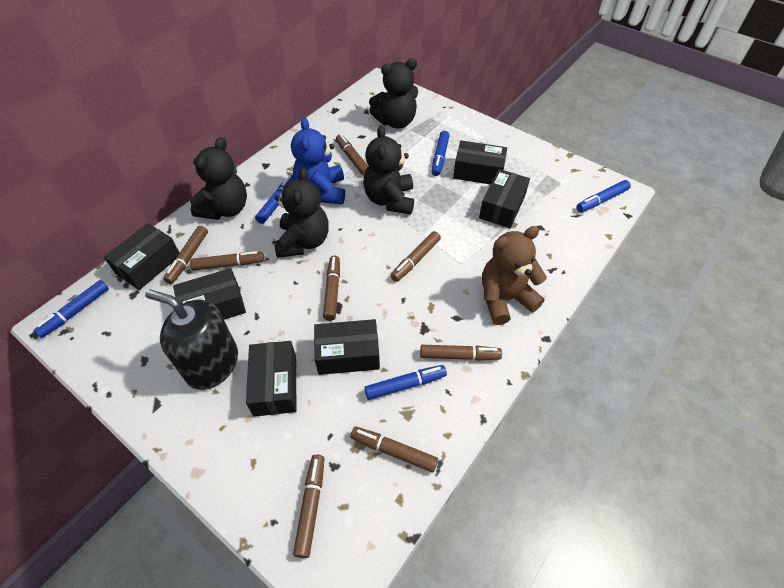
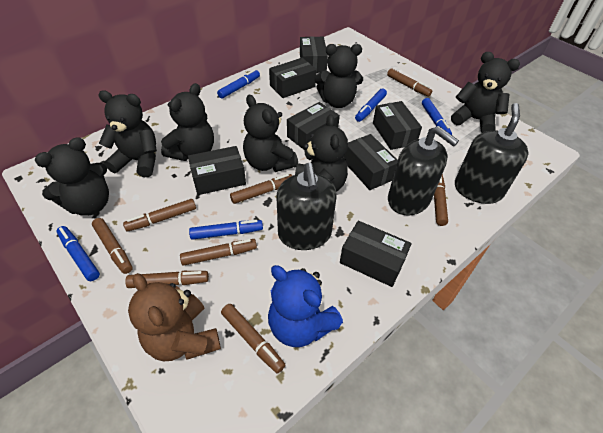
black box: 6 -> 7
black soap dispenser: 1 -> 3
black teddy bear: 4 -> 7

